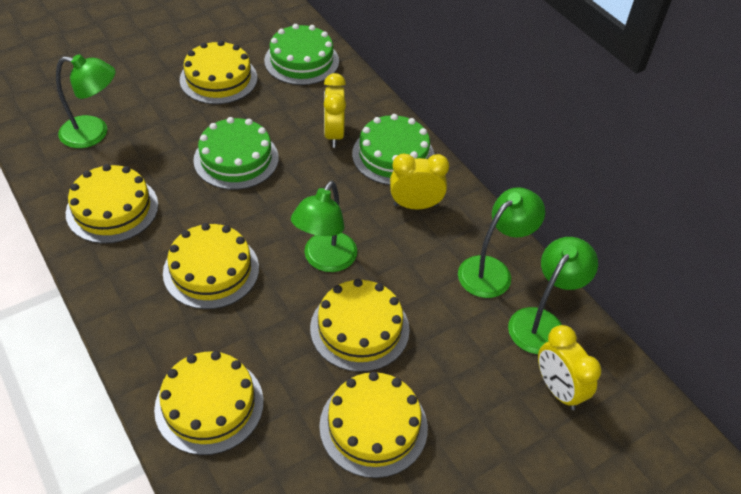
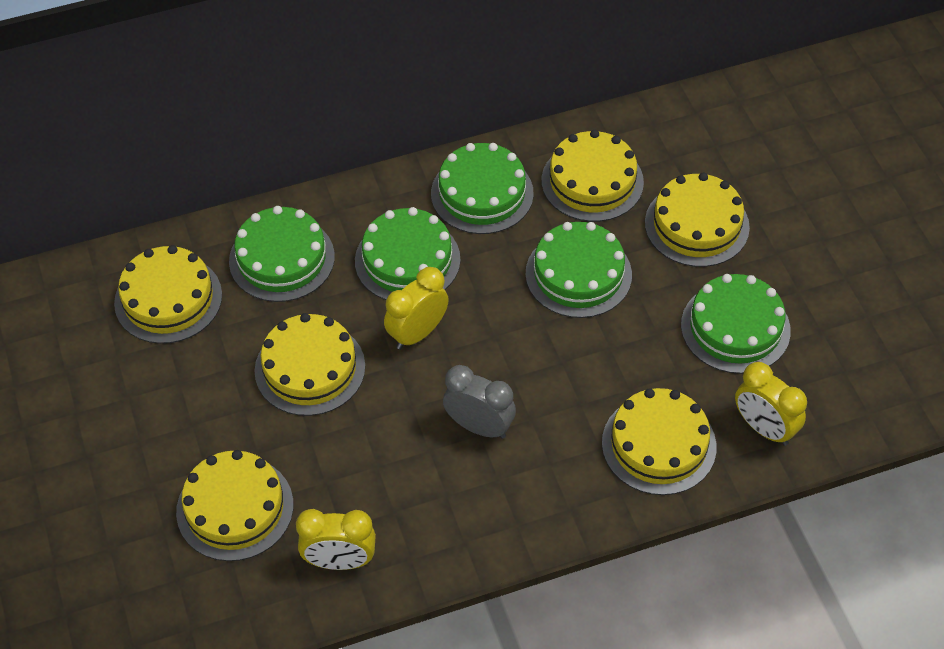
green cake: 3 -> 5
green lamp: 4 -> 0
grey clock: 0 -> 1

